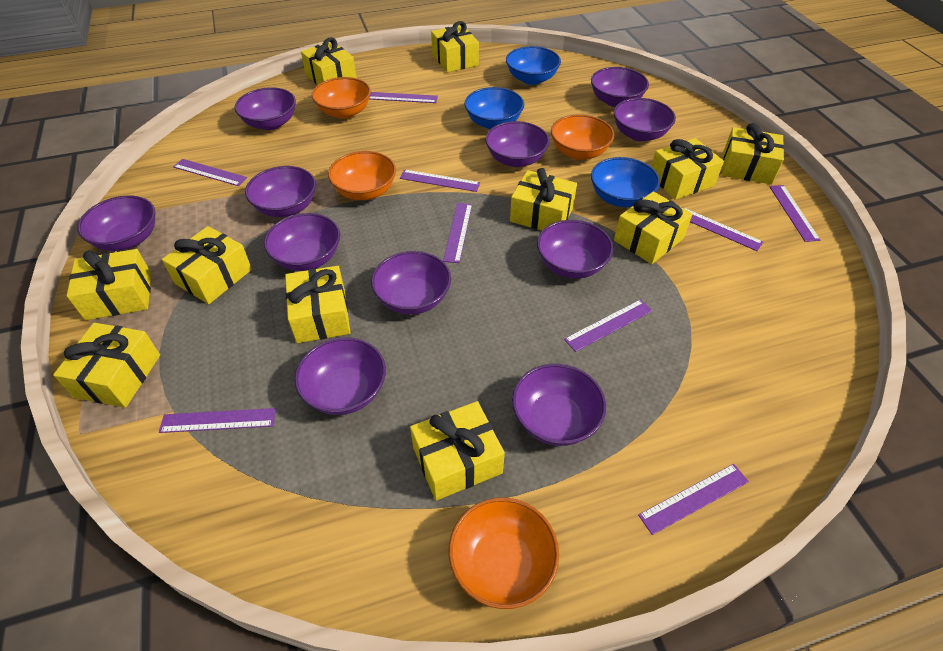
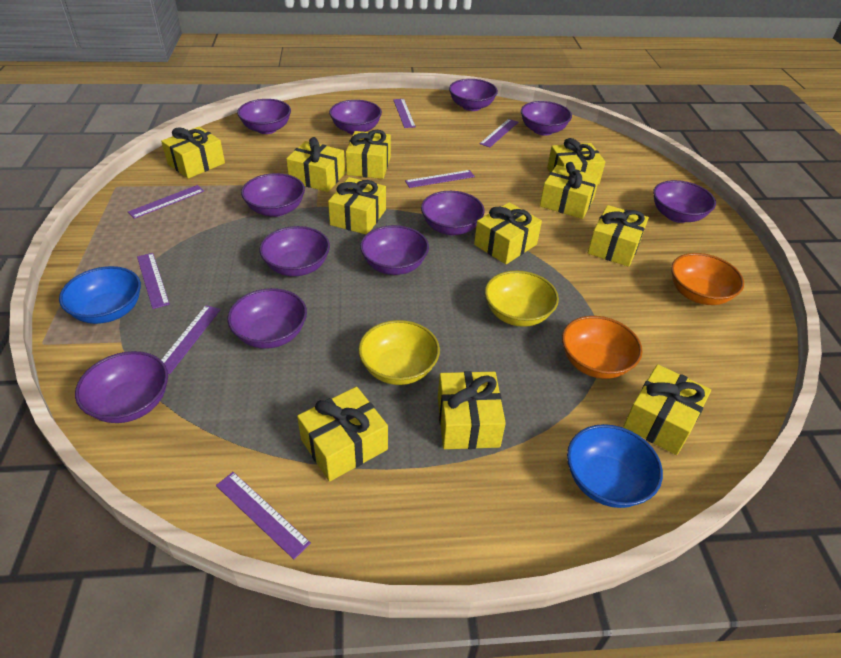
blue bowl: 3 -> 2
orange bowl: 4 -> 2
purple ruler: 9 -> 7
yellow bowl: 0 -> 2

